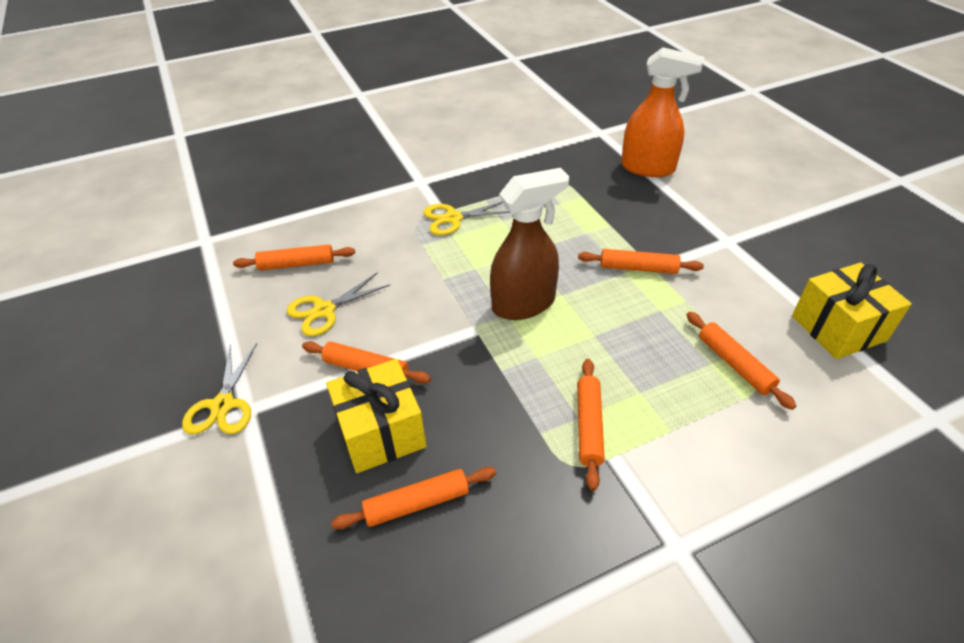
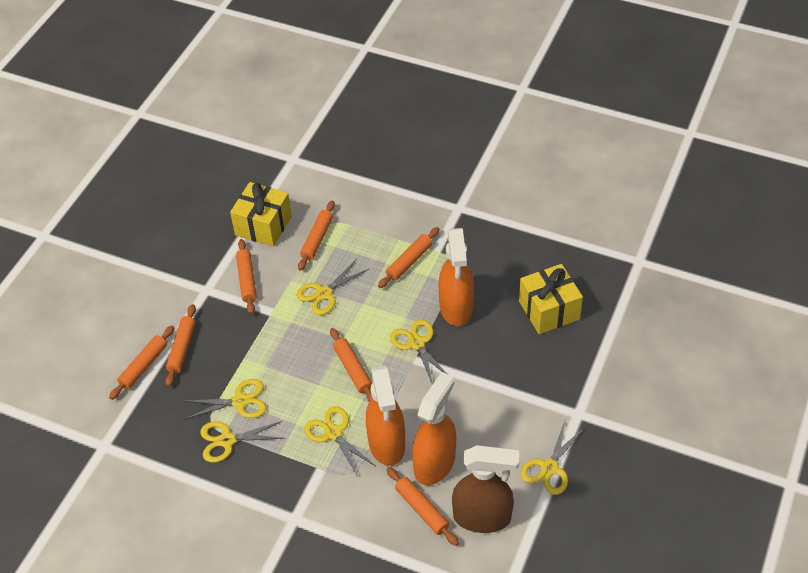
orange rolling pin: 6 -> 7
orange spray bottle: 1 -> 3
yellow scissors: 3 -> 6

